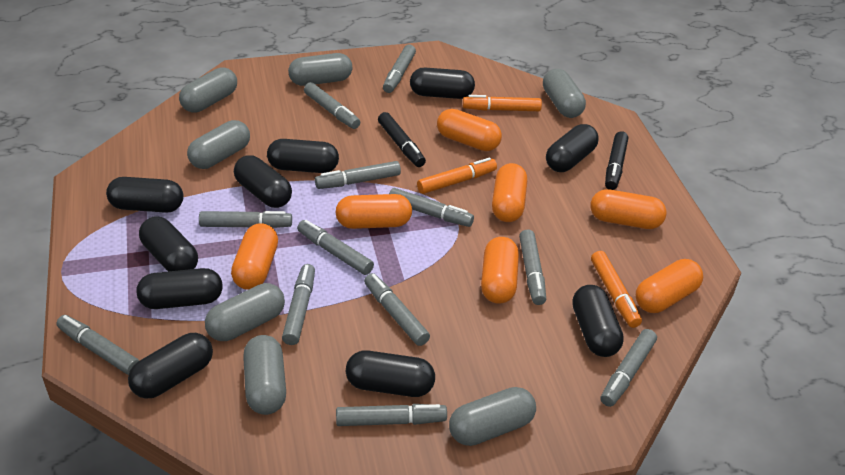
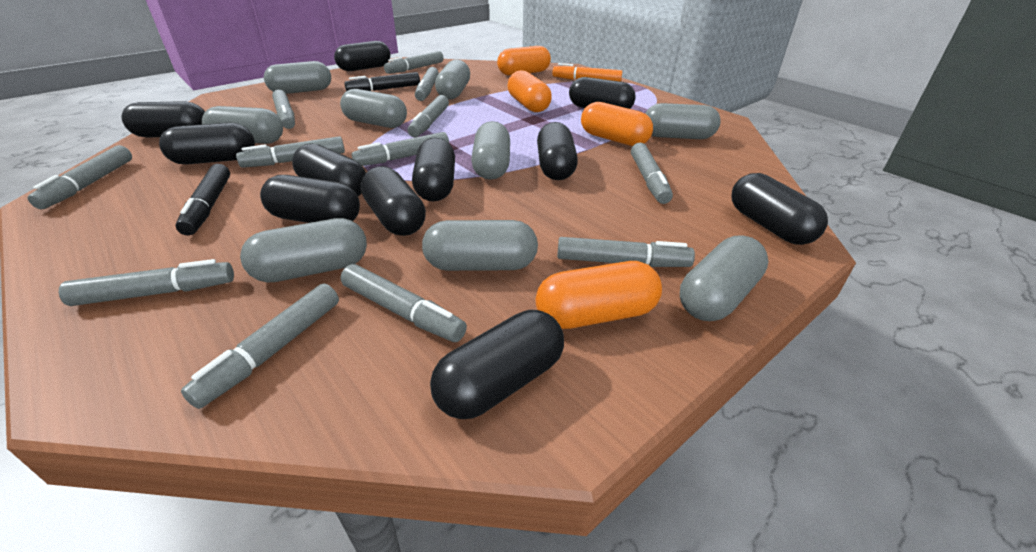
black capsule: 10 -> 11
grey capsule: 7 -> 9
orange capsule: 7 -> 4
orange marker: 3 -> 1

